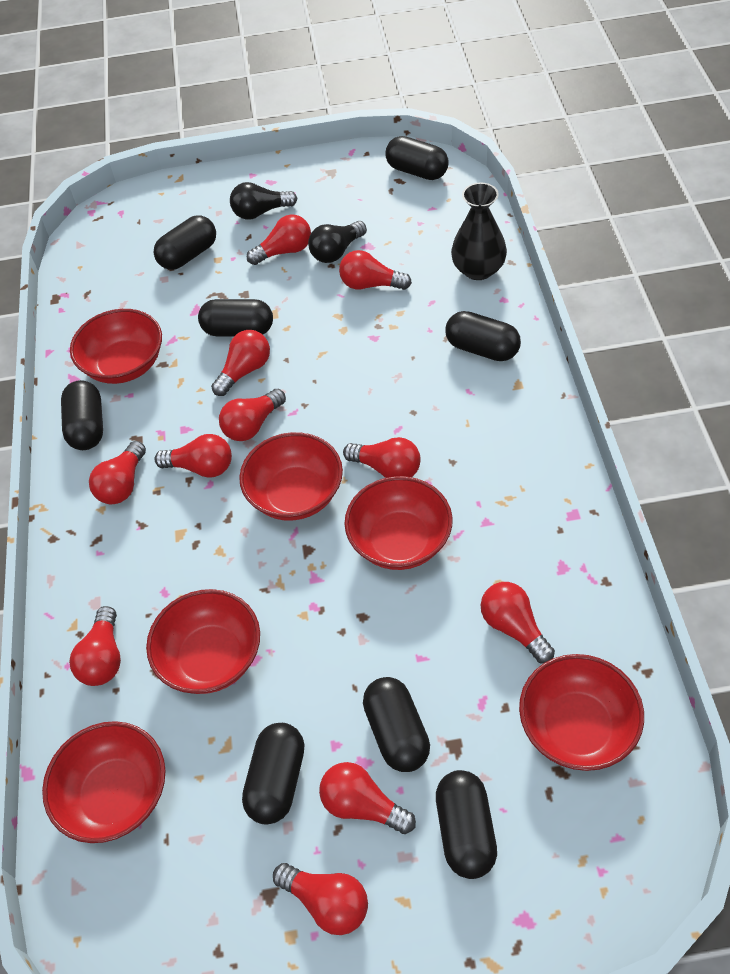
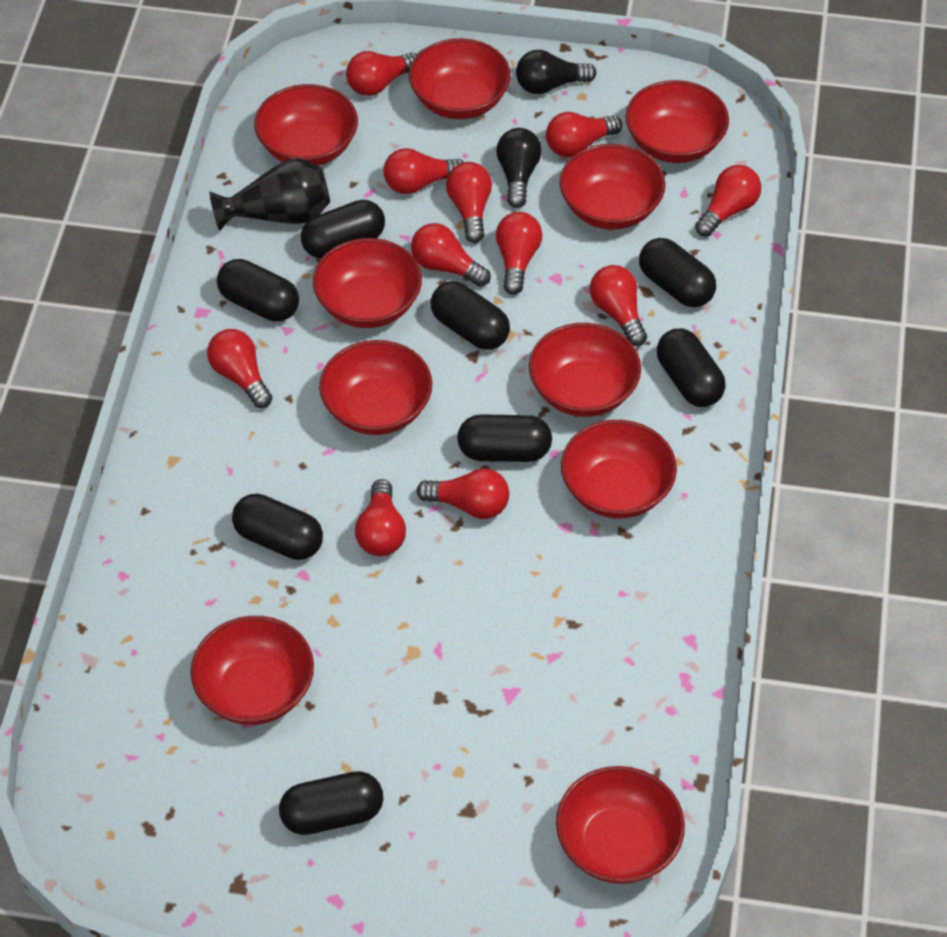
red bowl: 6 -> 10

